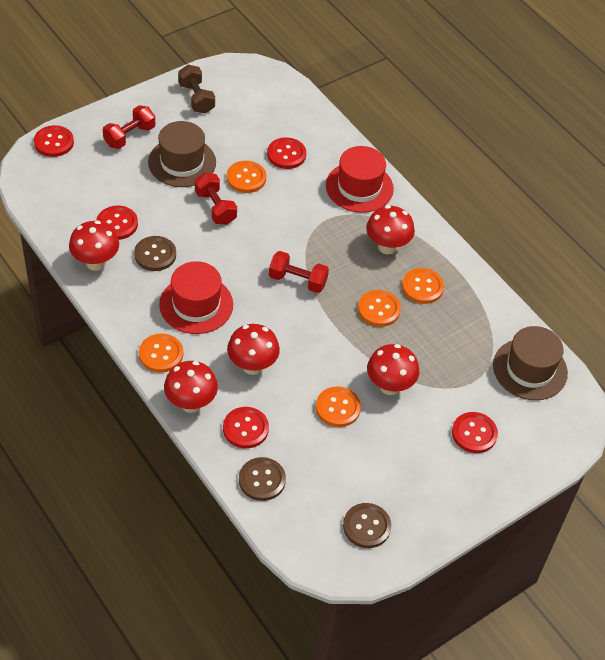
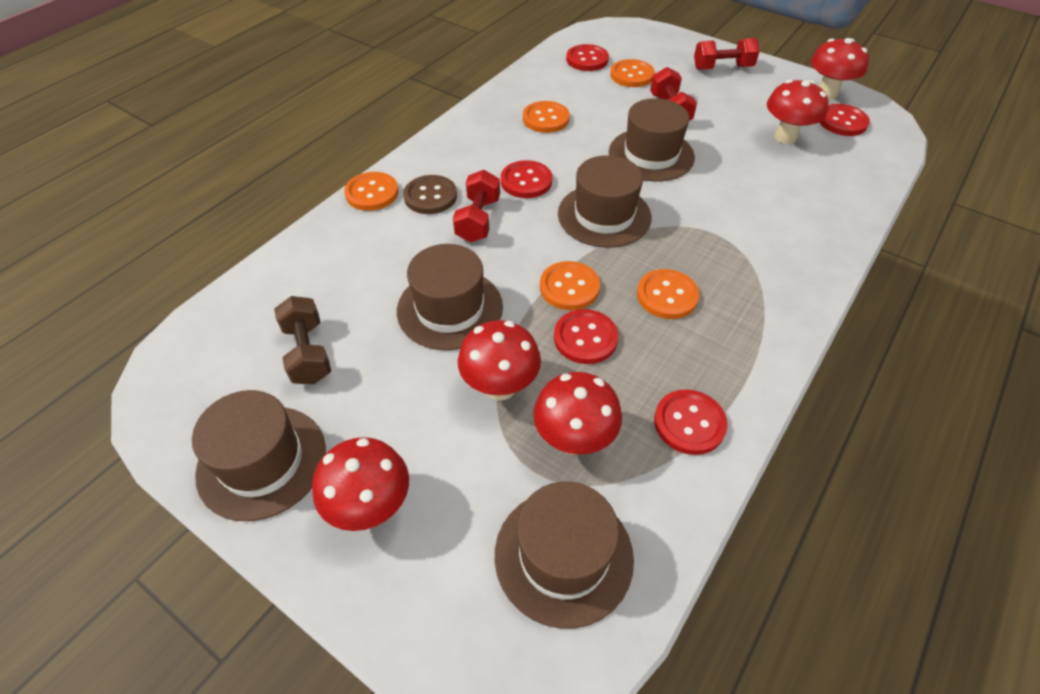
brown button: 3 -> 1
brown hat: 2 -> 5
red hat: 2 -> 0

